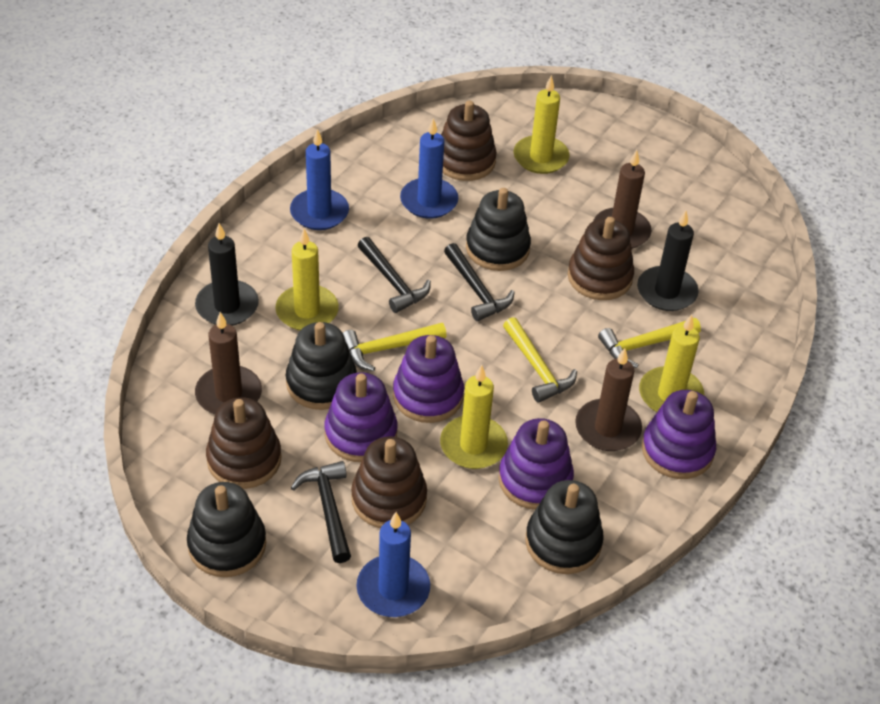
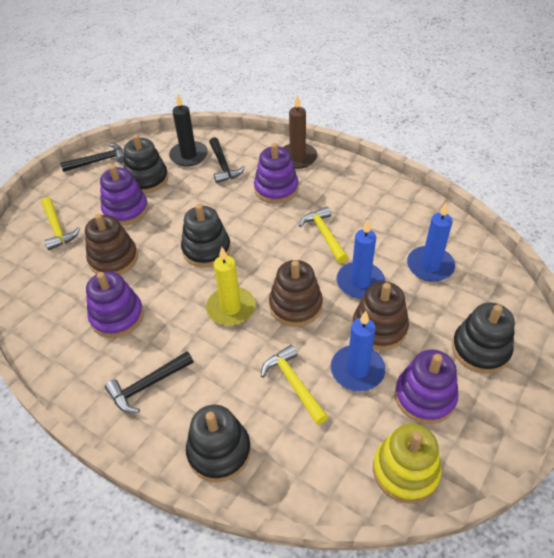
black candle: 2 -> 1
brown candle: 3 -> 1
brown stacking toy: 4 -> 3
yellow candle: 4 -> 1
yellow stacking toy: 0 -> 1

